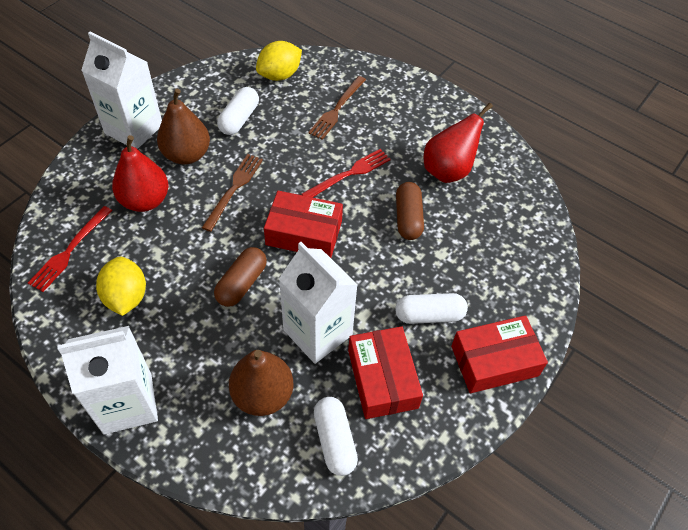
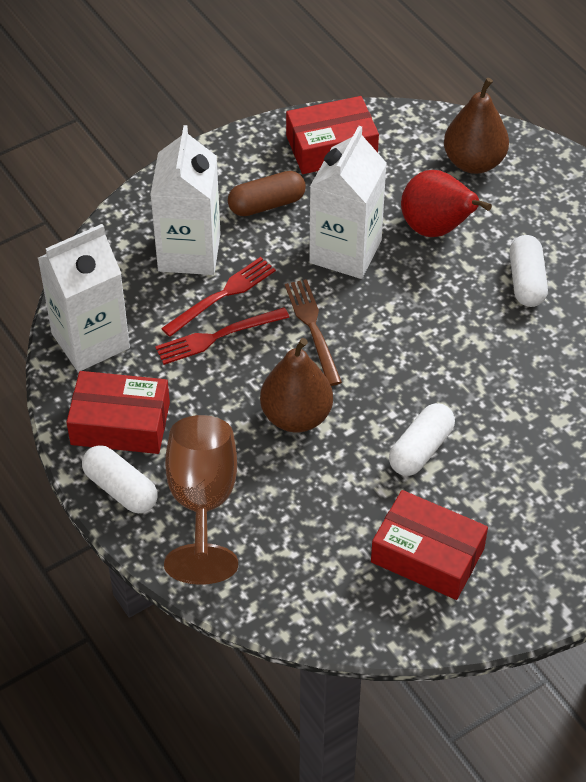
brown capsule: 2 -> 1
brown fork: 2 -> 1
brown goblet: 0 -> 1
red pear: 2 -> 1
yellow lemon: 2 -> 0

